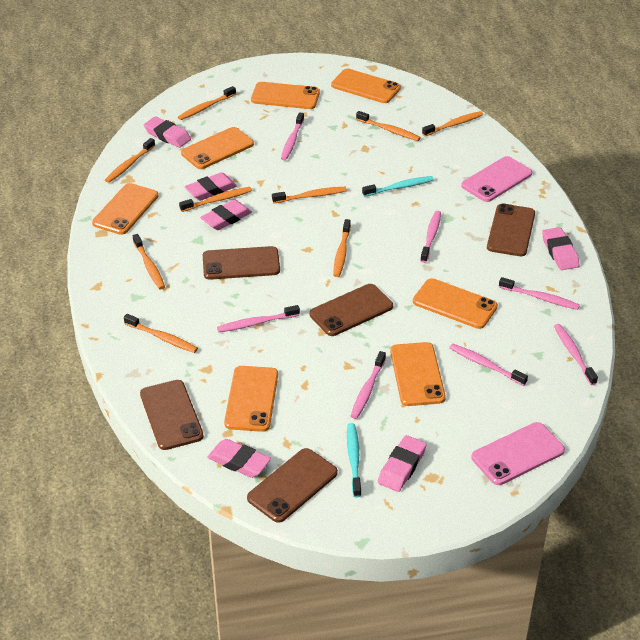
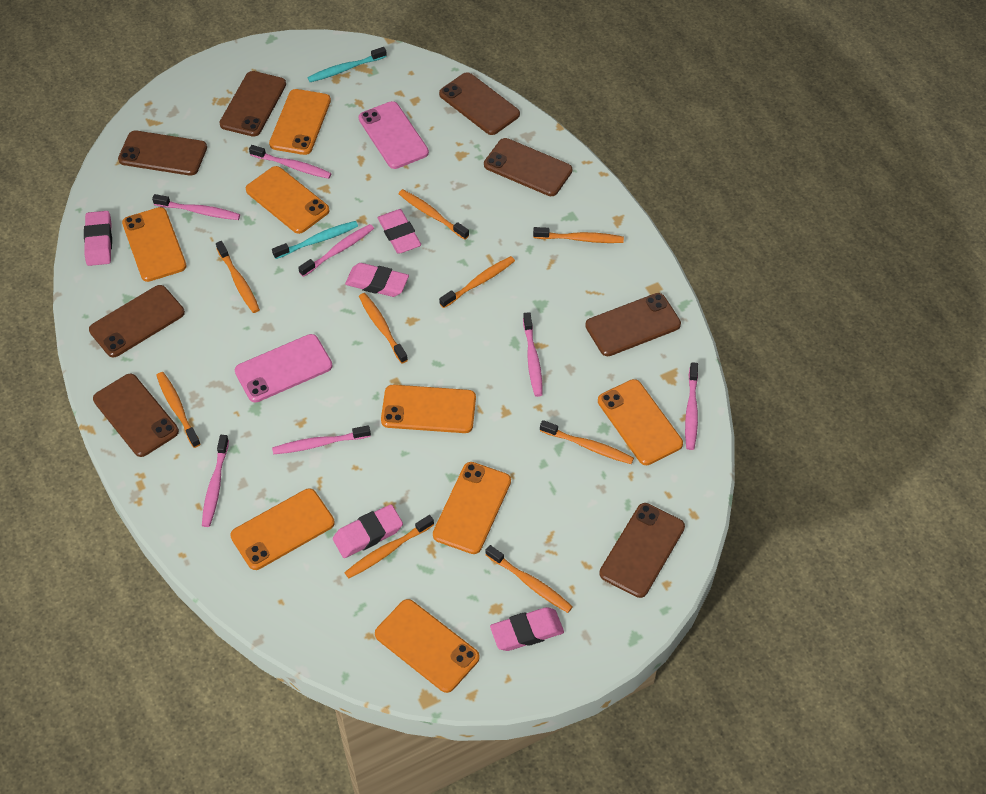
brown phone: 5 -> 8
orange phone: 7 -> 8
pink eraser: 6 -> 5

